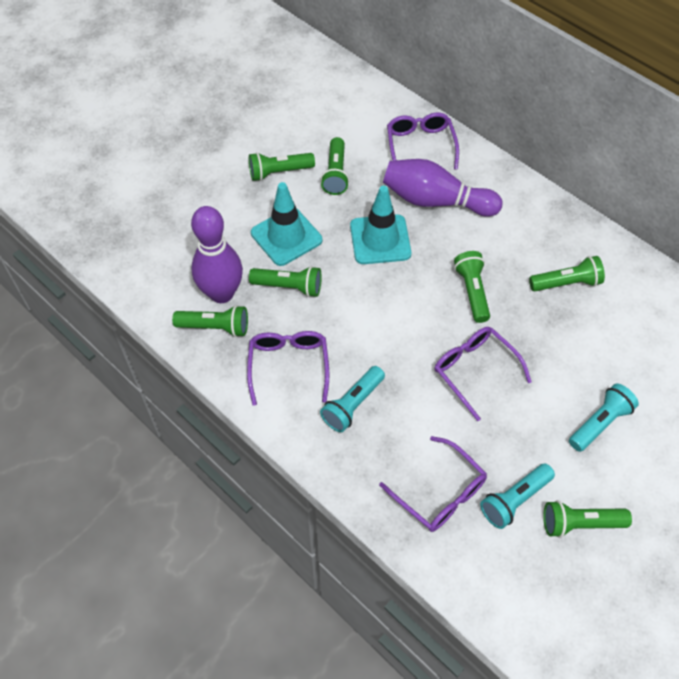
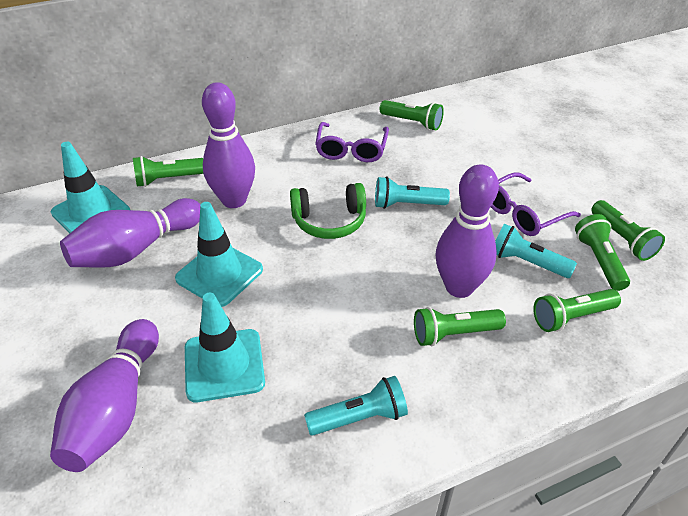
green flashlight: 7 -> 6
green headphones: 0 -> 1
purple bowling pin: 2 -> 4
purple glasses: 4 -> 2
turquoise traffic cone: 2 -> 3

